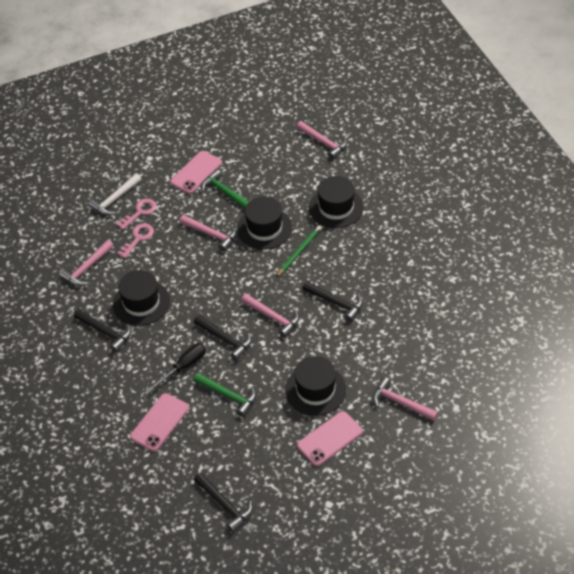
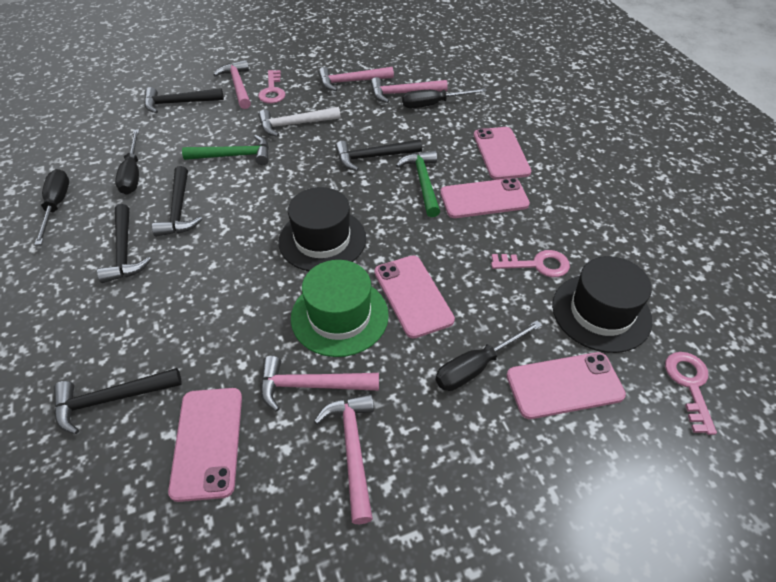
black hammer: 4 -> 5
black hat: 4 -> 2
black screwdriver: 1 -> 4
green hat: 0 -> 1
green pencil: 1 -> 0
pink key: 2 -> 3
pink phone: 3 -> 5

